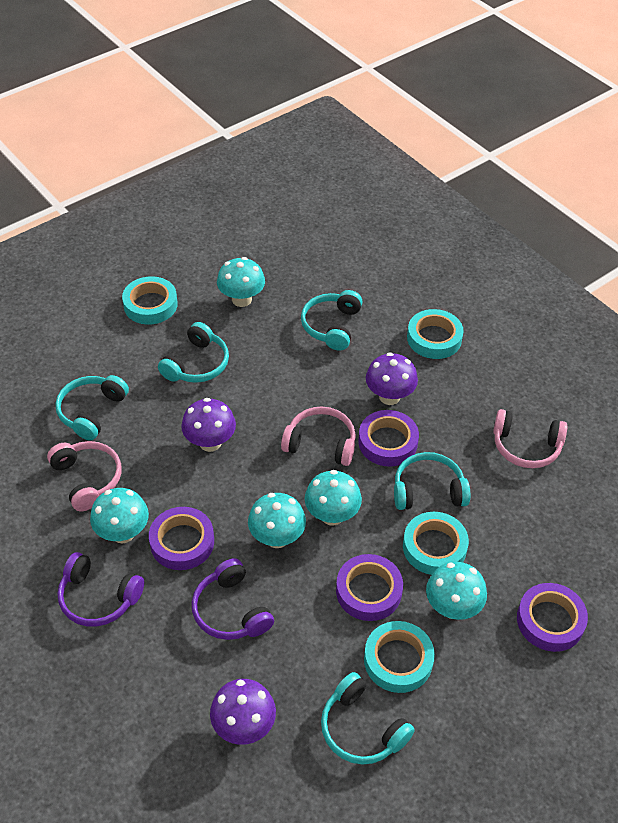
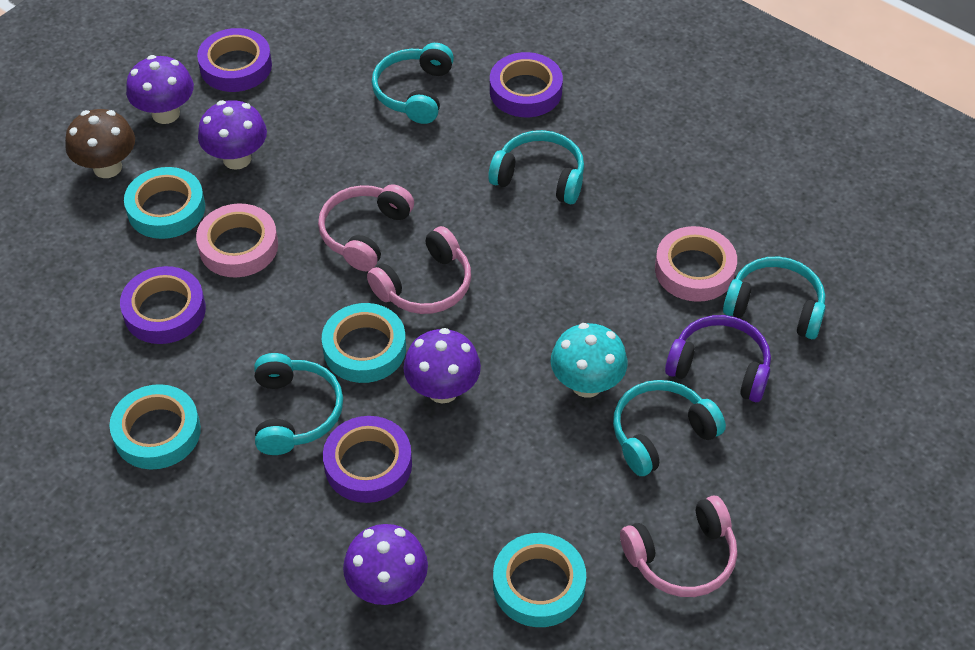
brown mushroom: 0 -> 1
pink tape: 0 -> 2
purple headphones: 2 -> 1
purple mushroom: 3 -> 4
turquoise mushroom: 5 -> 1

